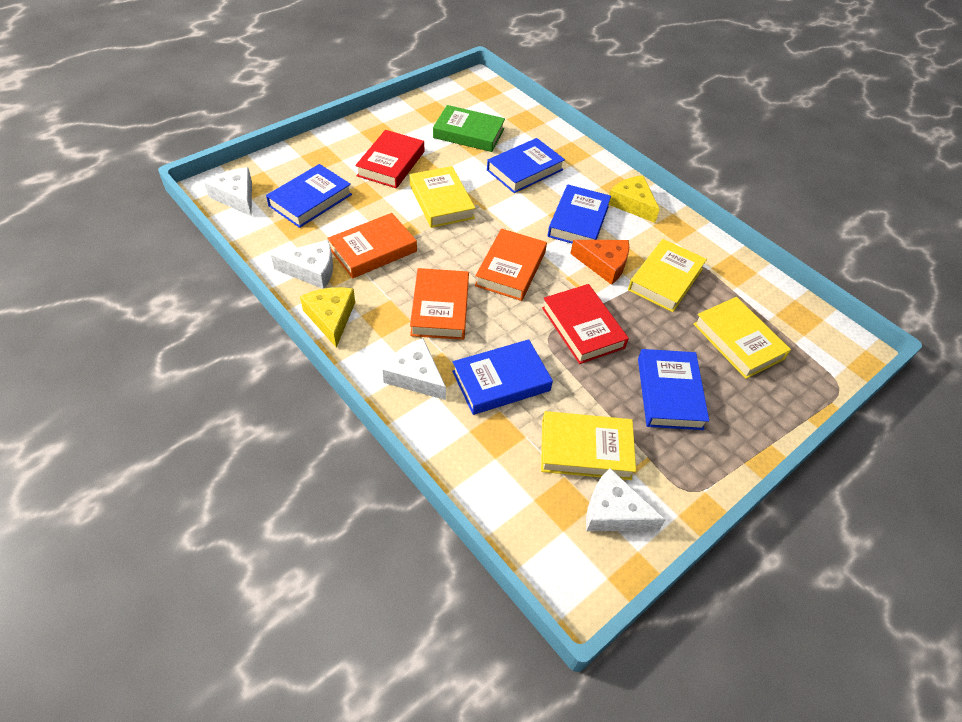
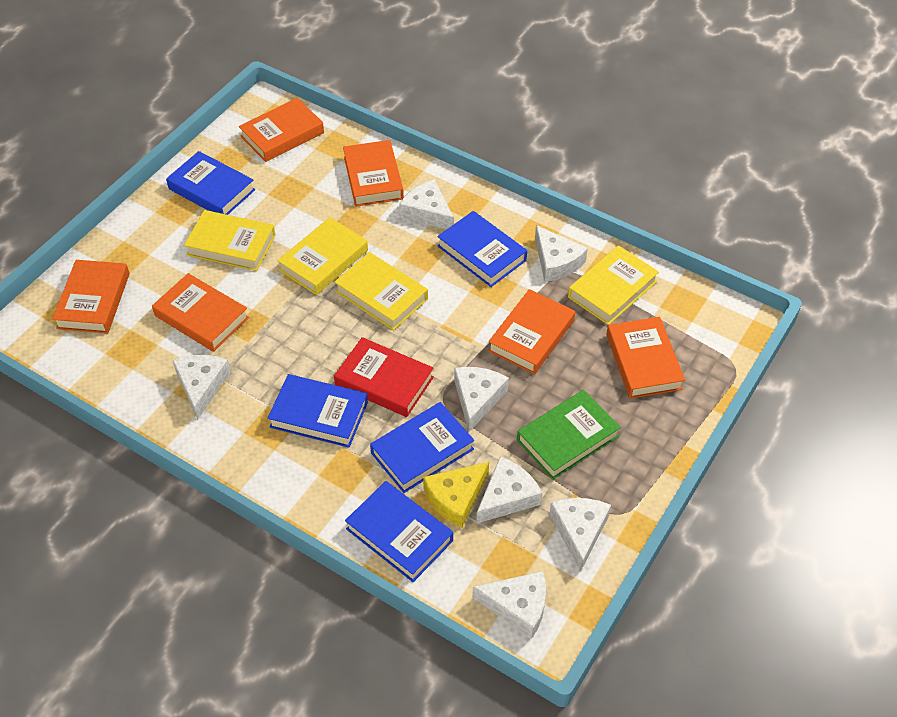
orange book: 3 -> 6
orange cheese: 1 -> 0
red book: 2 -> 1
white cheese: 4 -> 7
yellow cheese: 2 -> 1

